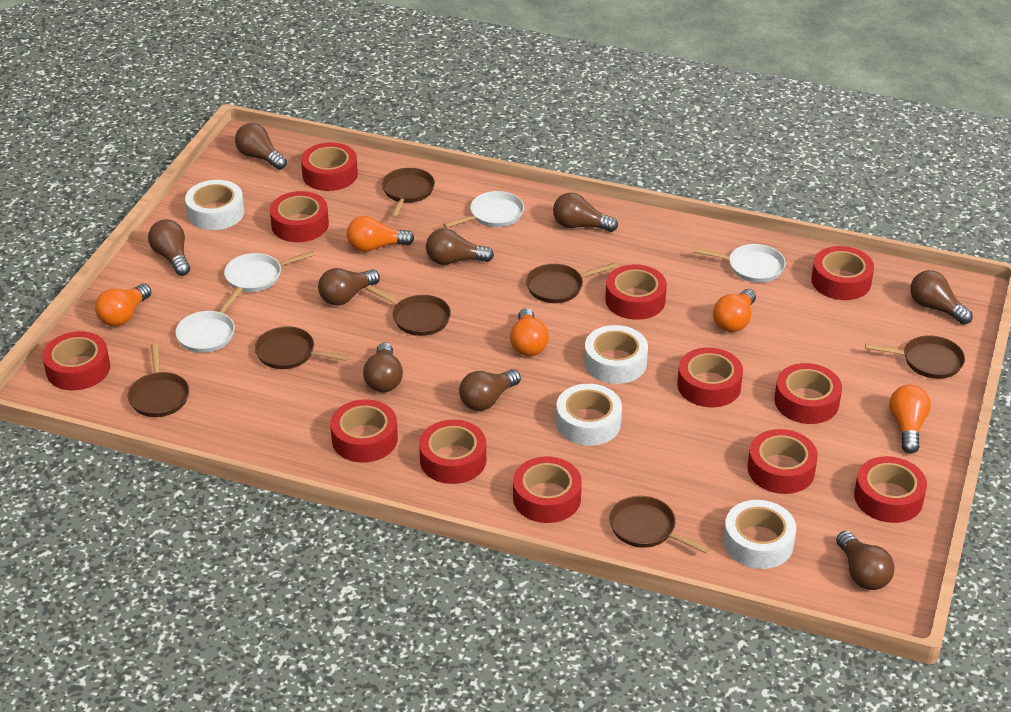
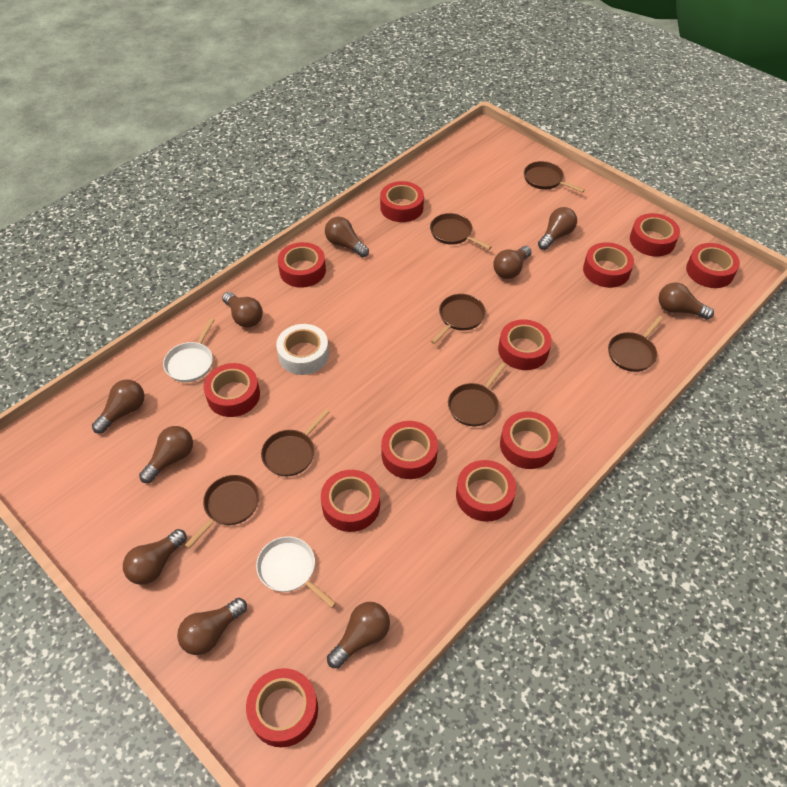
brown light bulb: 9 -> 10
orange light bulb: 5 -> 0
white pan: 4 -> 2
white tape: 4 -> 1

